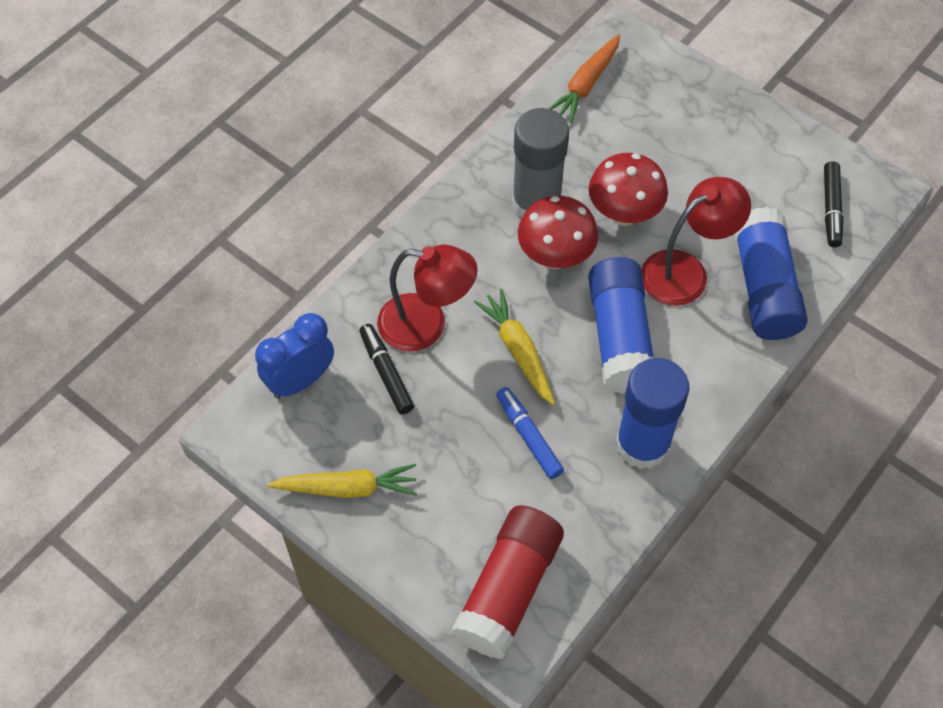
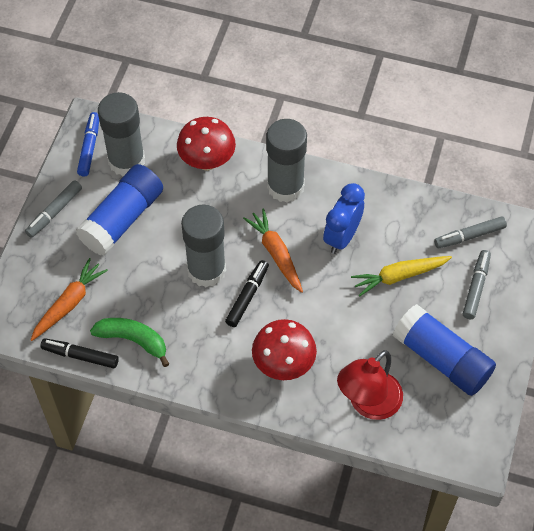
blue glue stick: 3 -> 2
green banana: 0 -> 1
grey glue stick: 1 -> 3
grey marker: 0 -> 3
orange carrot: 1 -> 2
red glue stick: 1 -> 0
red lamp: 2 -> 1
yellow carrot: 2 -> 1

